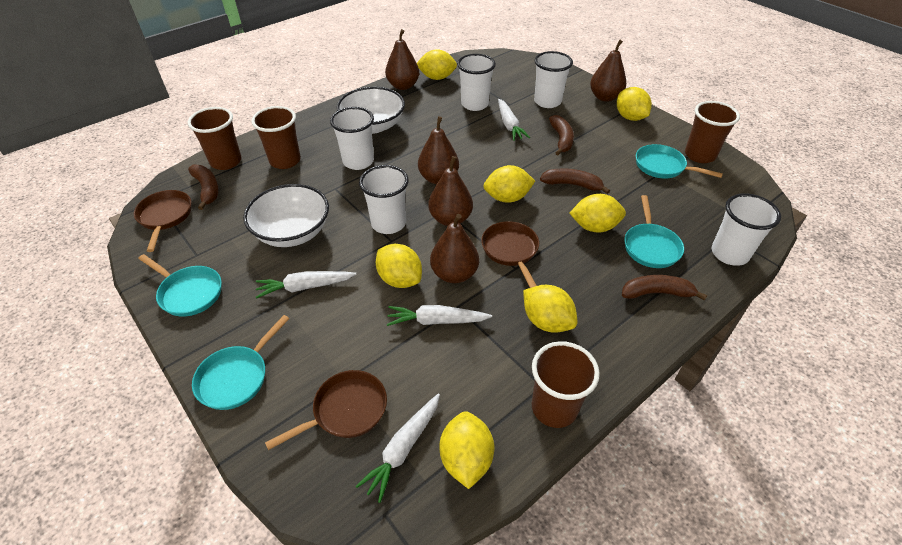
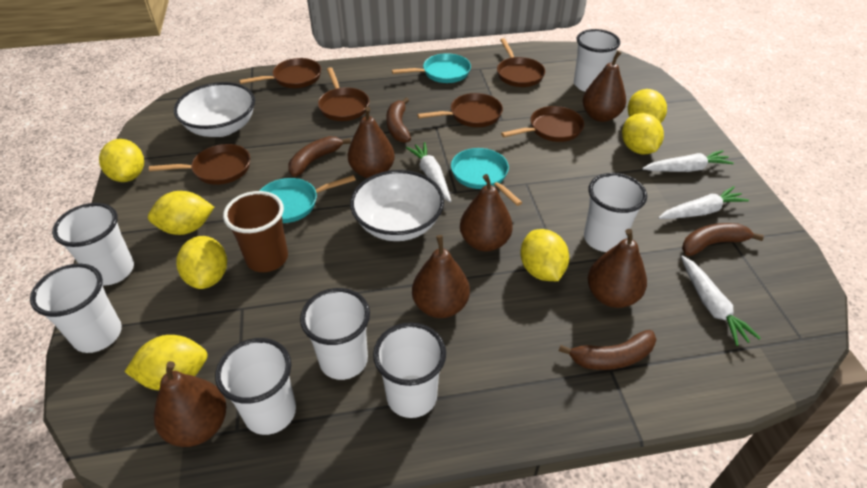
brown cup: 4 -> 1
brown pan: 3 -> 6
brown pear: 5 -> 6
turquoise pan: 4 -> 3
white cup: 5 -> 7

